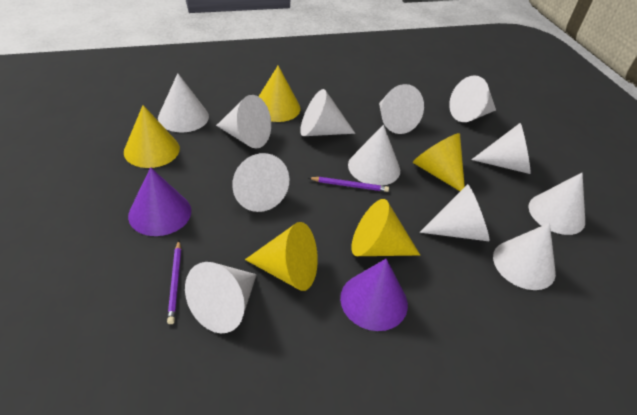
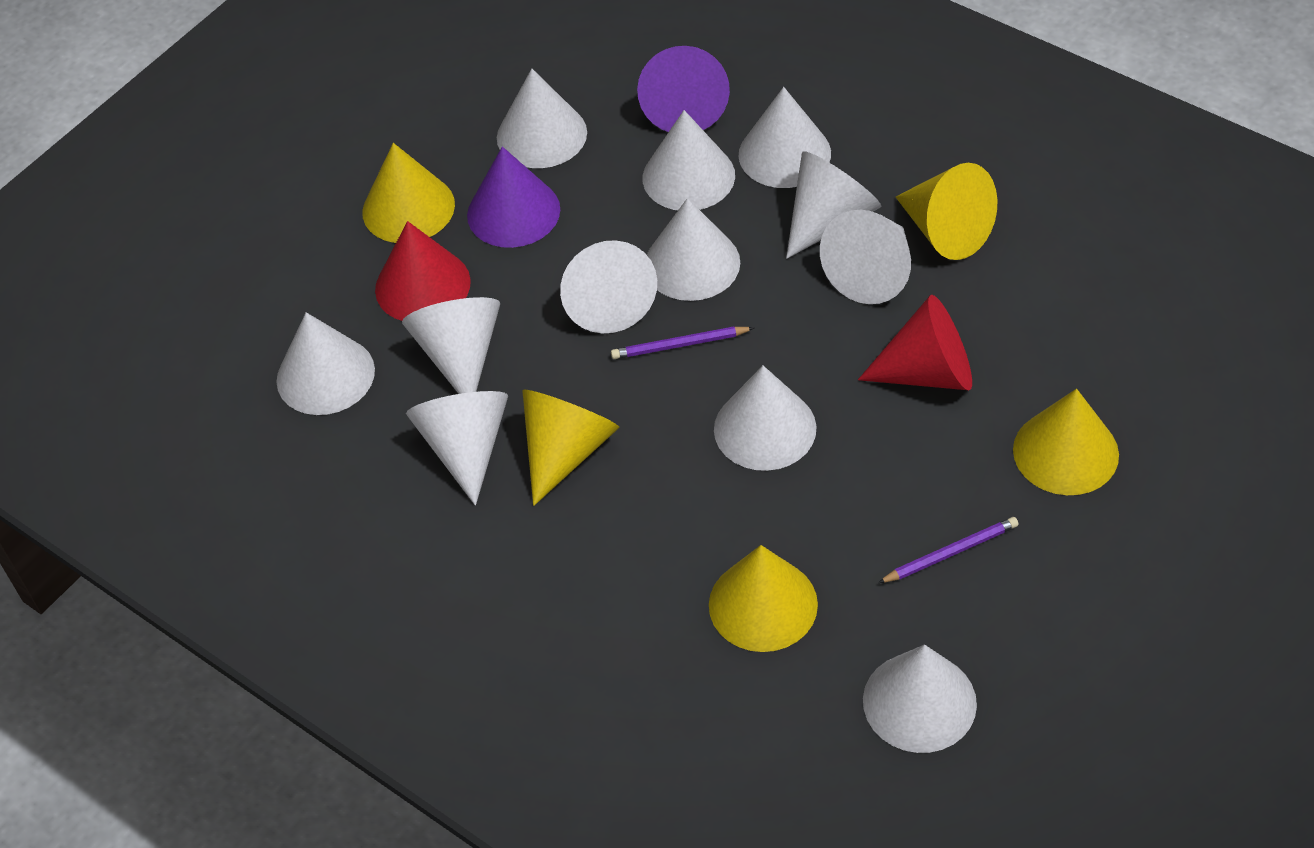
red cone: 0 -> 2

